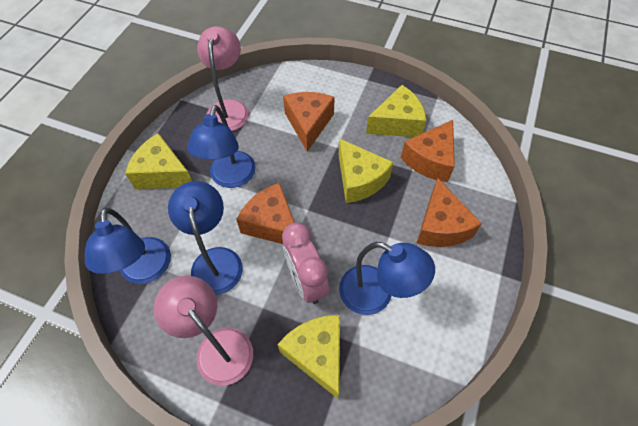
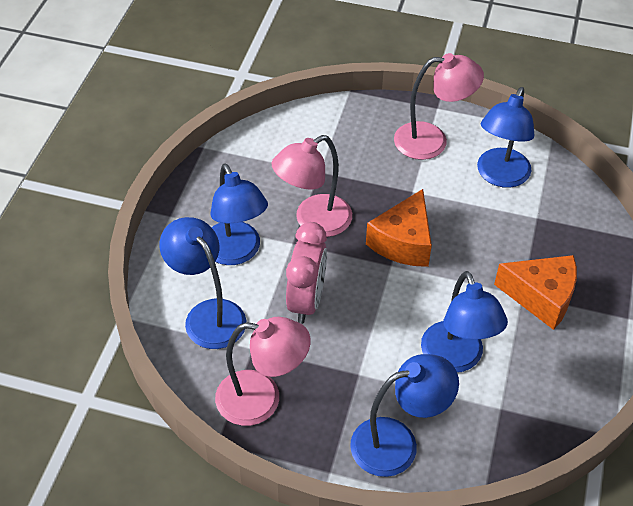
blue lamp: 4 -> 5
orange cheese: 4 -> 2
pink lamp: 2 -> 3
yellow cheese: 4 -> 0

